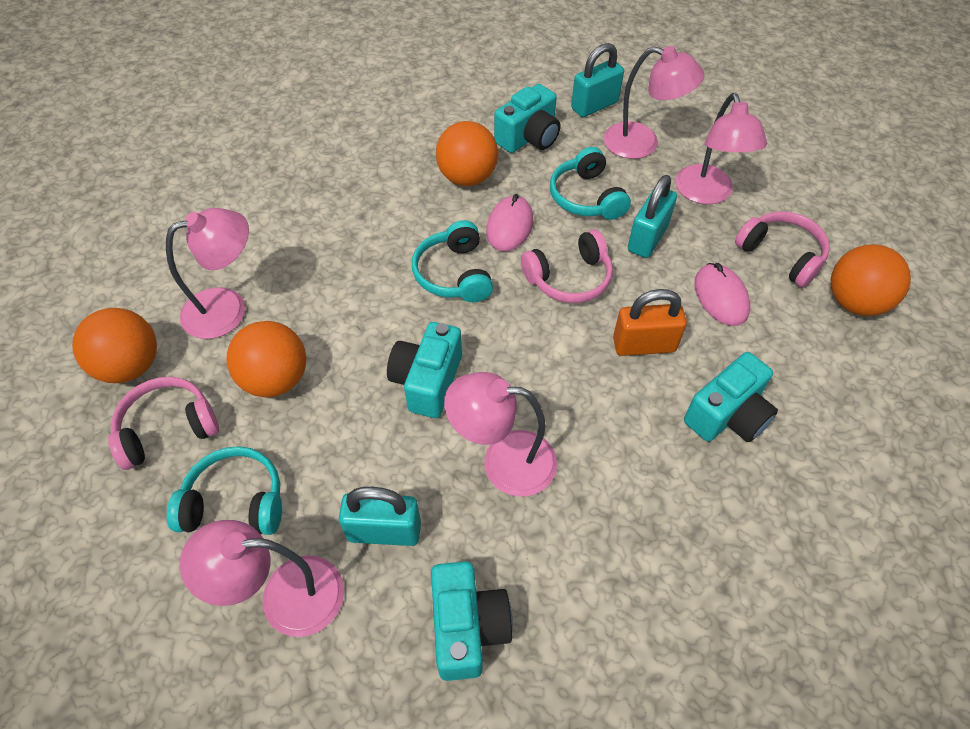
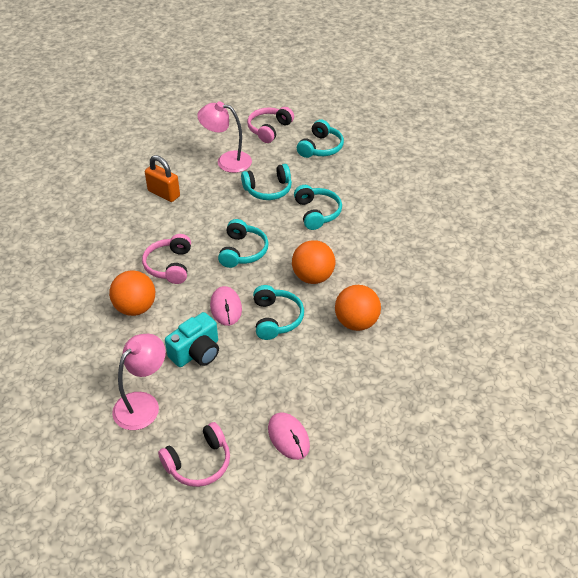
orange ball: 4 -> 3
pink lamp: 5 -> 2
turquoise camera: 4 -> 1
turquoise headphones: 3 -> 5
turquoise padlock: 3 -> 0

